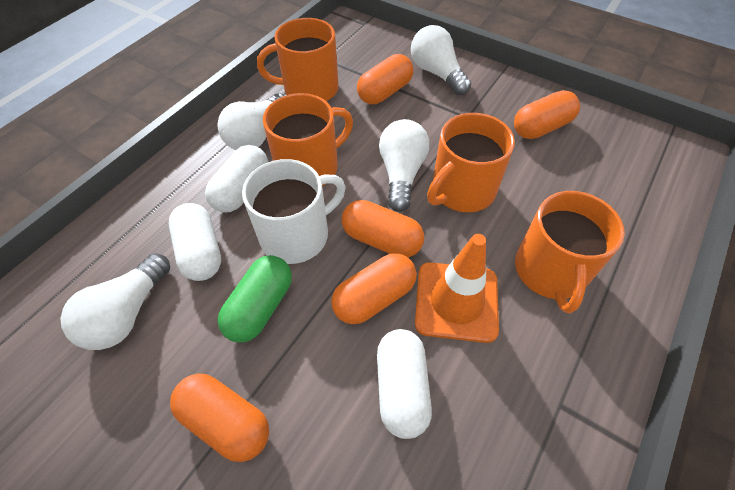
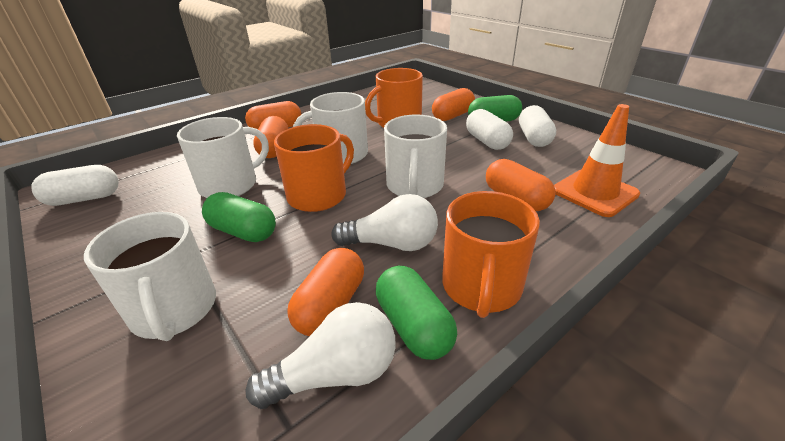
green capsule: 1 -> 3
orange mug: 4 -> 3
white light bulb: 4 -> 2
white mug: 1 -> 4

